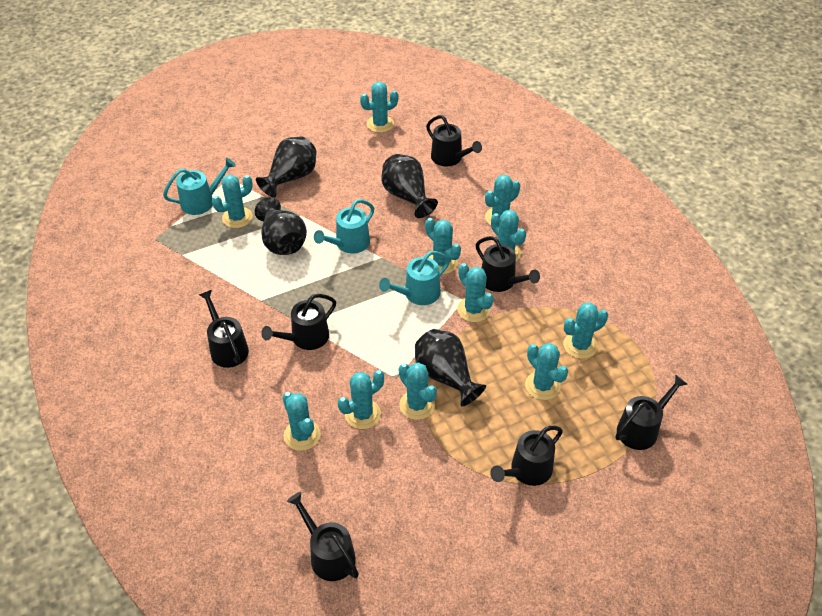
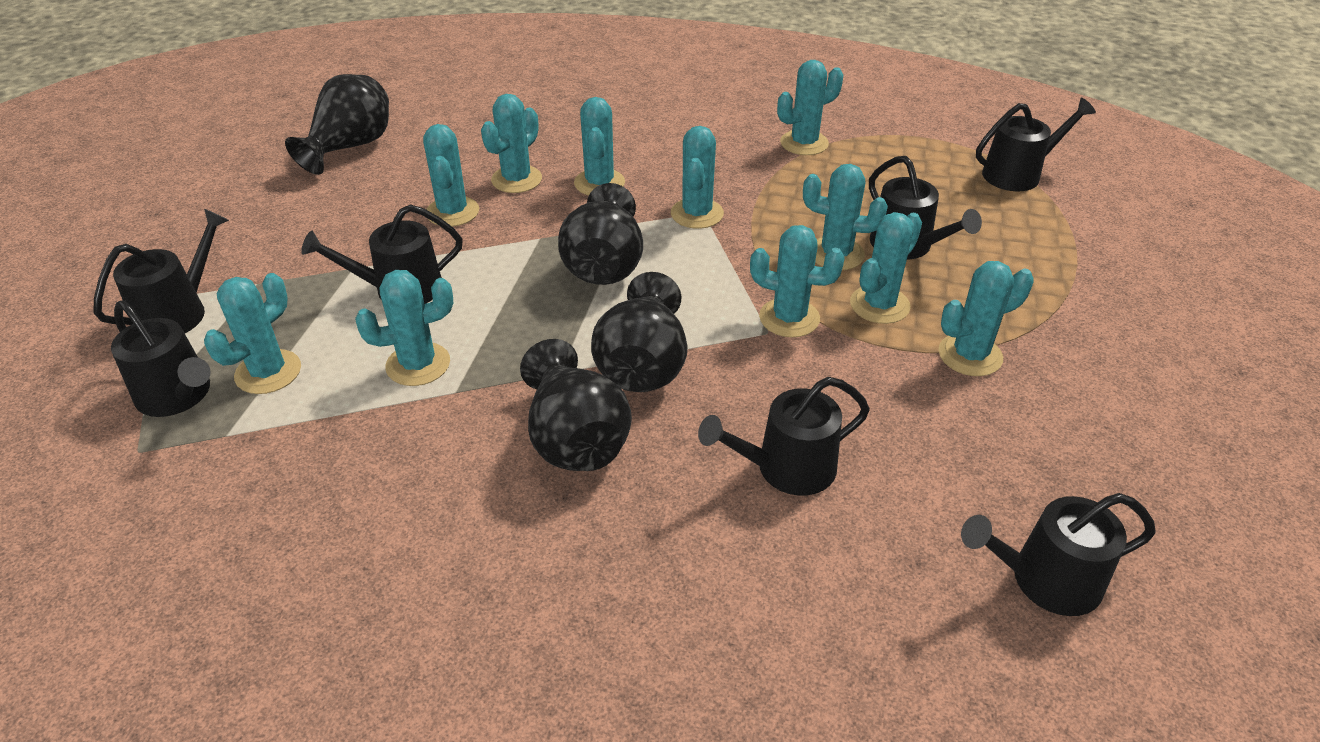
turquoise watering can: 3 -> 0

